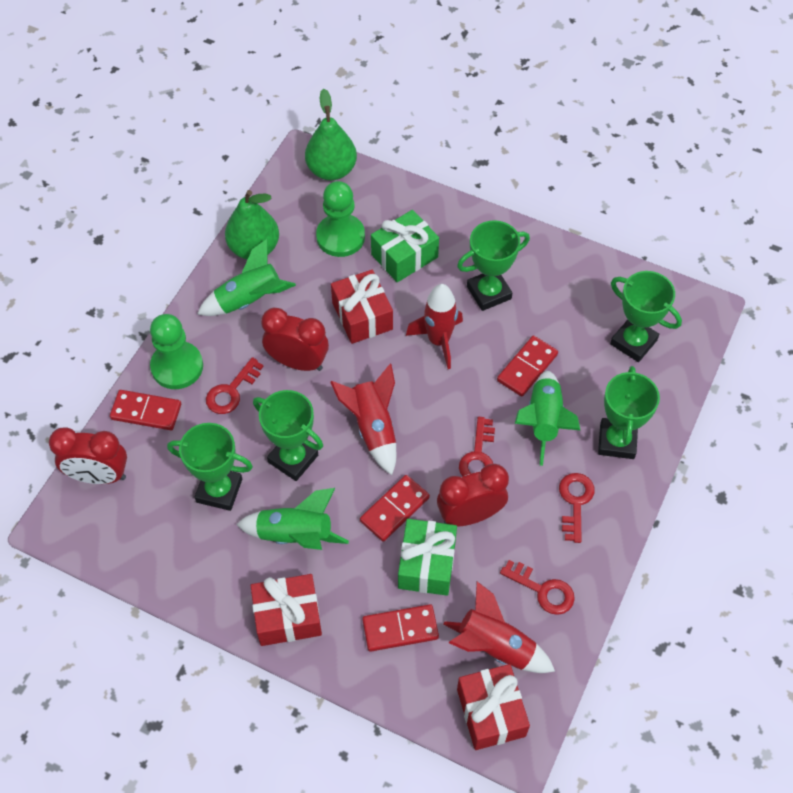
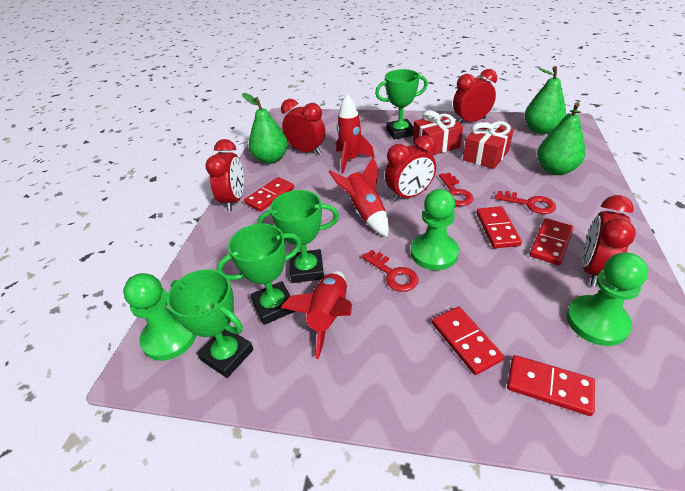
green gift: 2 -> 0
green pawn: 2 -> 3
green pear: 2 -> 3
green rocket: 3 -> 0
green trophy: 5 -> 4
red clock: 3 -> 5
red domino: 4 -> 5
red gift: 3 -> 2
red key: 4 -> 3

